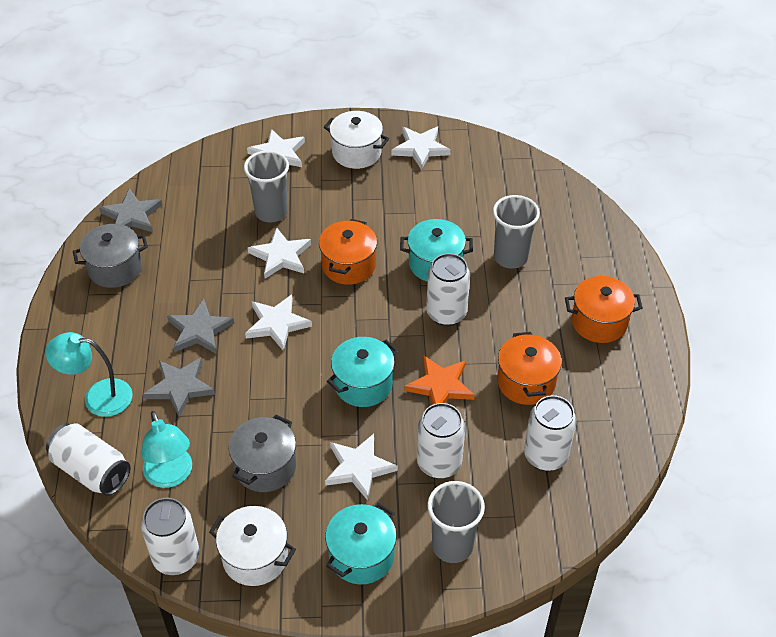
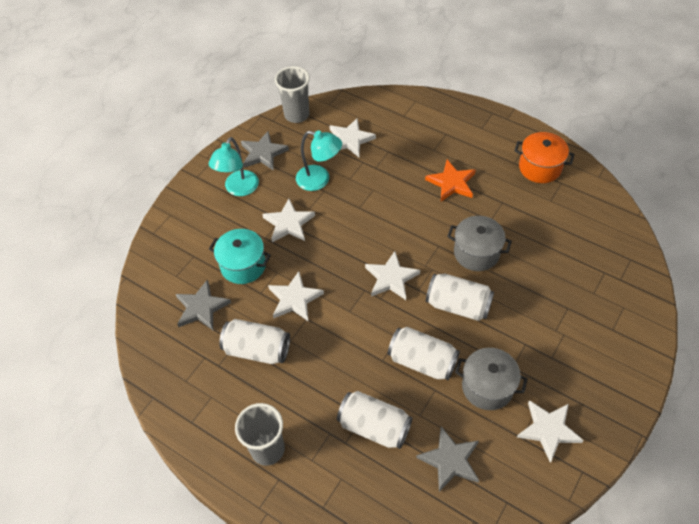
grey cup: 3 -> 2
orange pot: 3 -> 1
turquoise pot: 3 -> 1
white can: 5 -> 4
white pot: 2 -> 0

